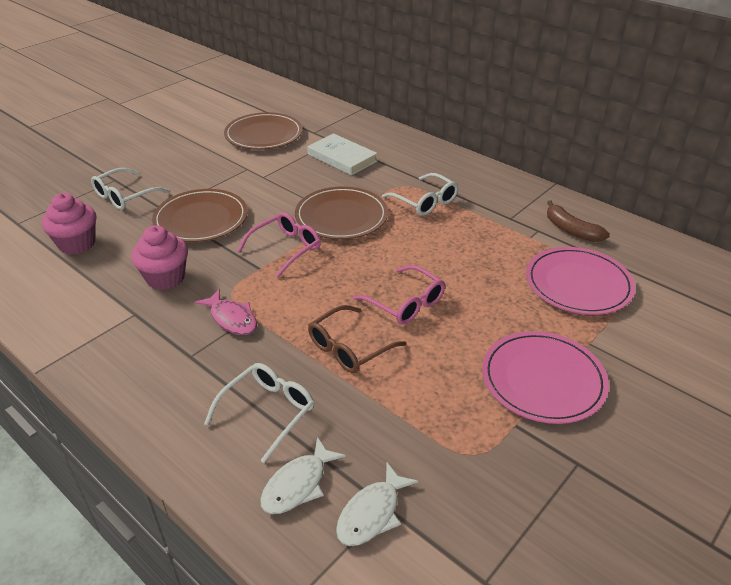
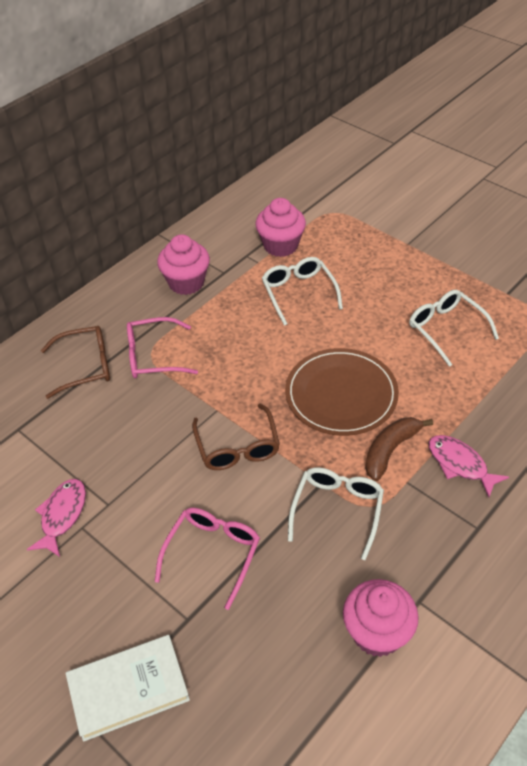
brown glasses: 1 -> 2
brown plate: 3 -> 1
pink cupcake: 2 -> 3
pink fish: 1 -> 2
pink plate: 2 -> 0
white fish: 2 -> 0

